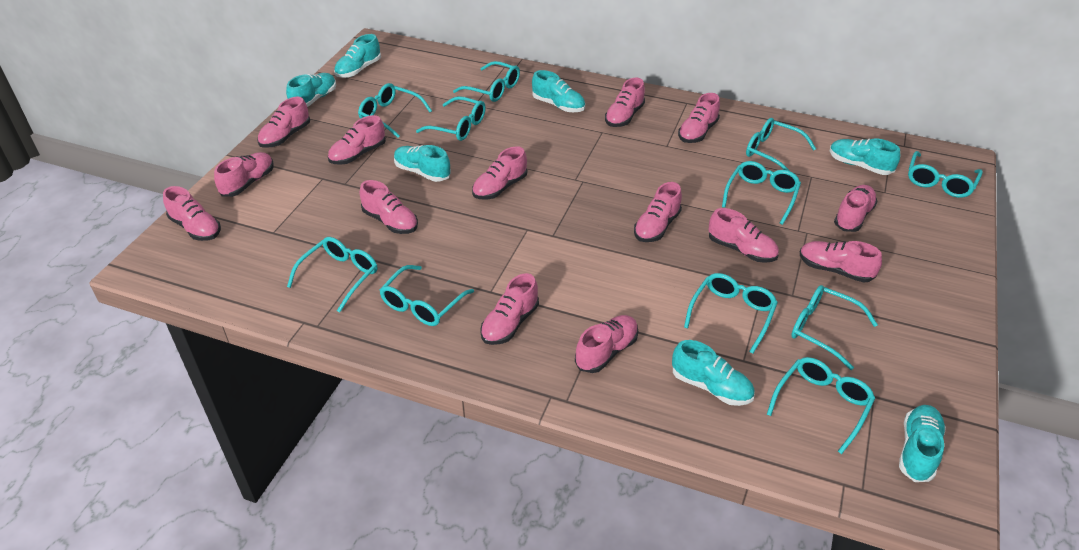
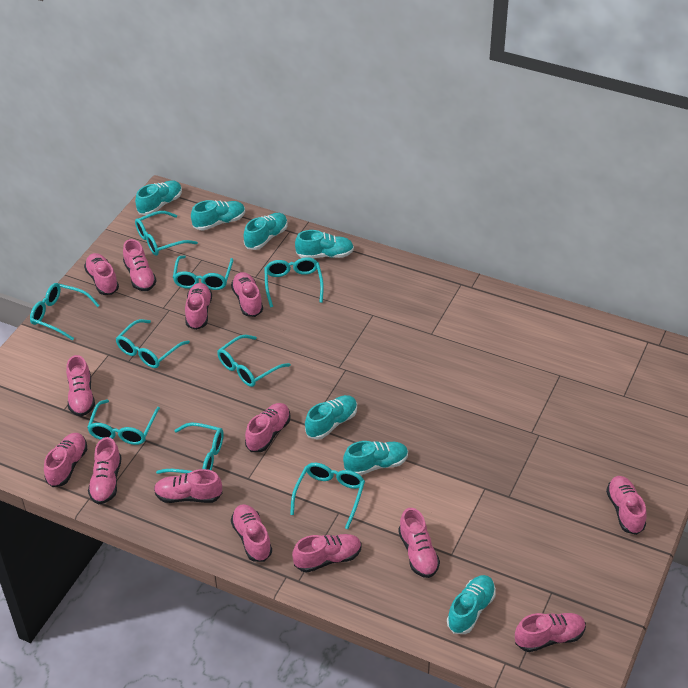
turquoise glasses: 11 -> 9

